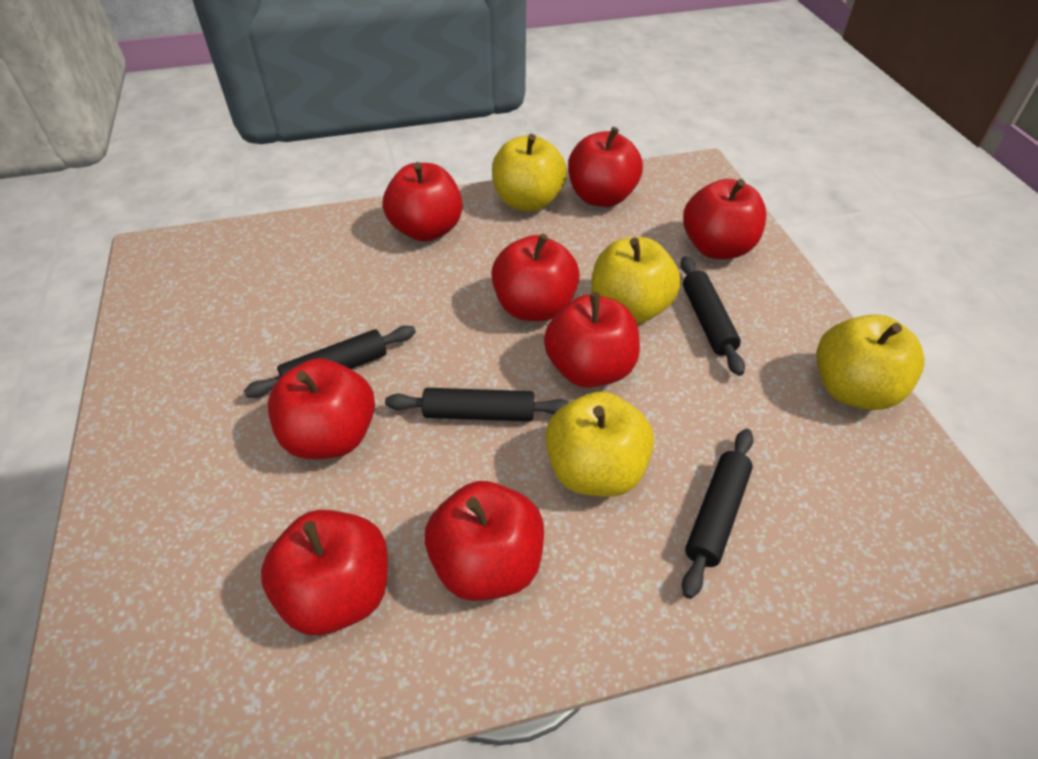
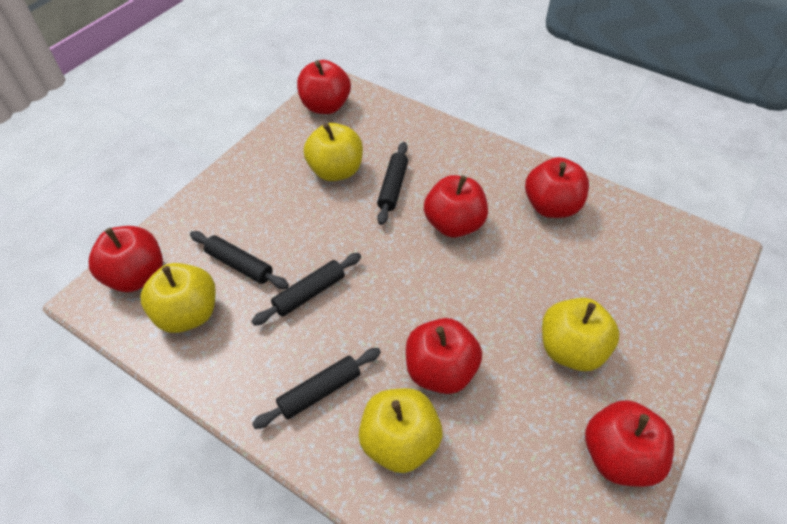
red apple: 8 -> 6

